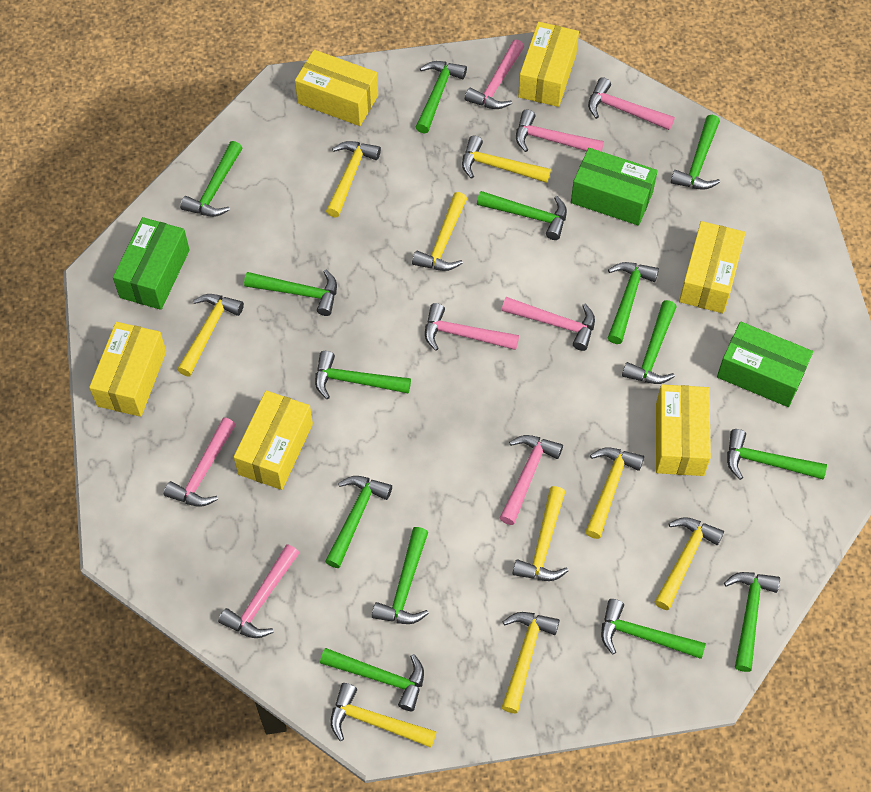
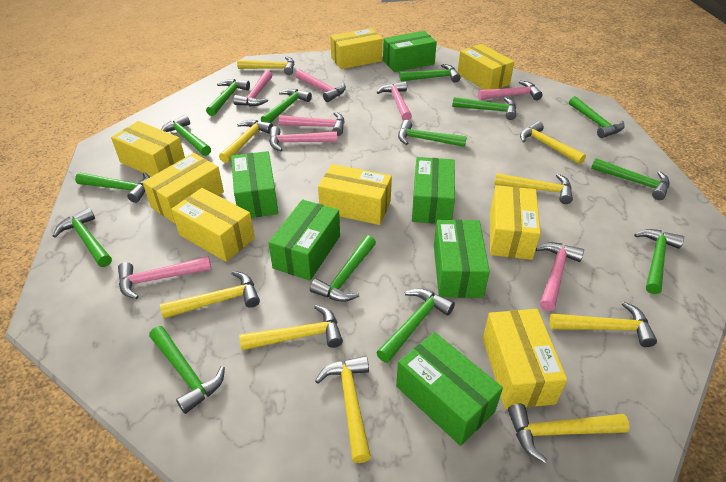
green box: 3 -> 6
yellow box: 6 -> 8

